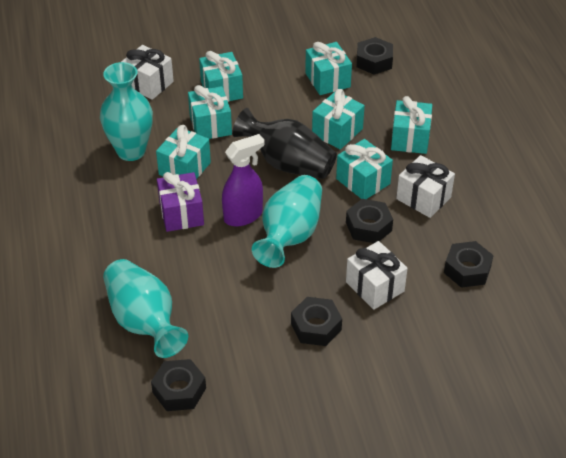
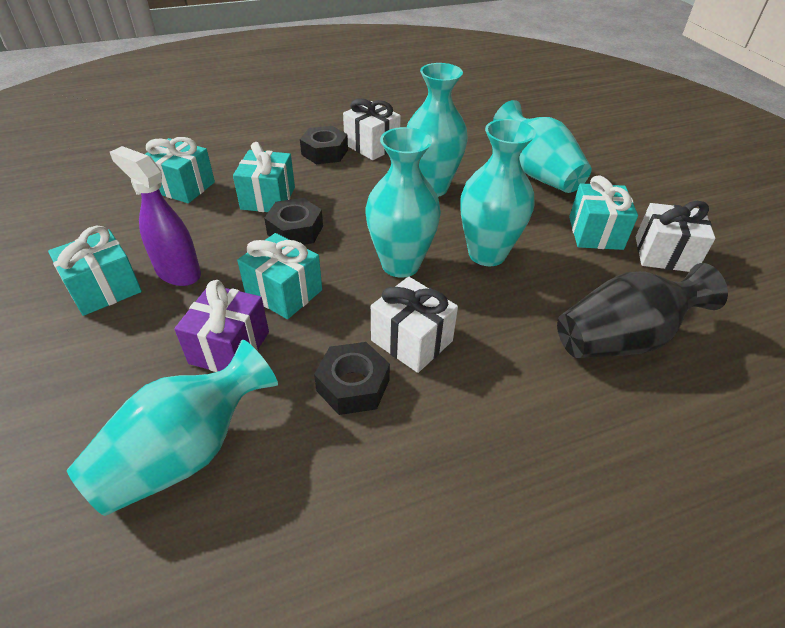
black nut: 5 -> 3
turquoise gift: 7 -> 5
turquoise vase: 3 -> 5

